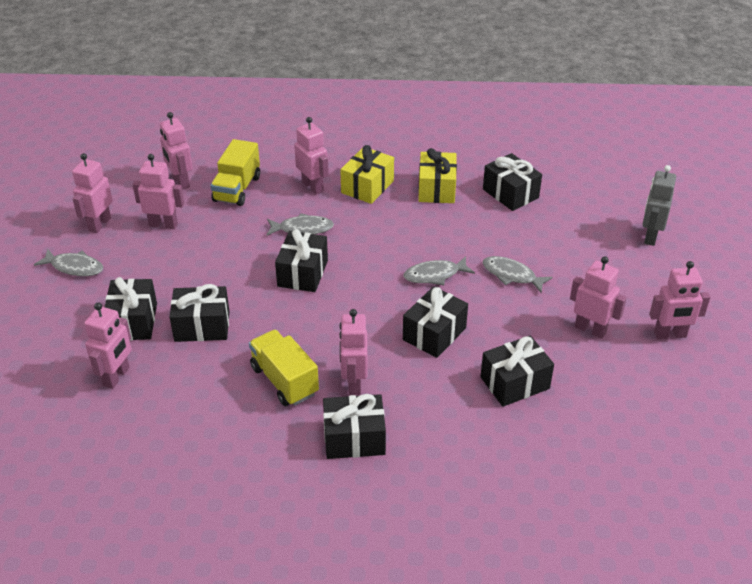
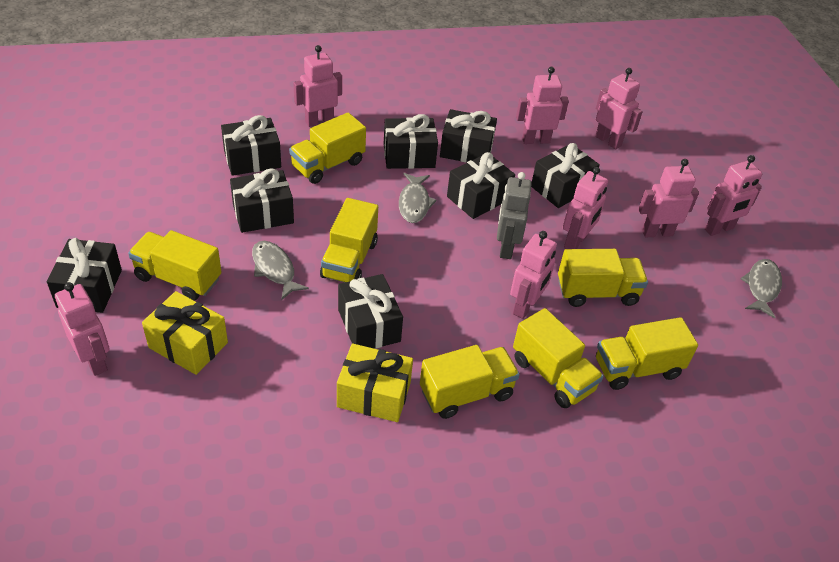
black gift: 7 -> 8
grey fish: 4 -> 3
yellow truck: 2 -> 7

